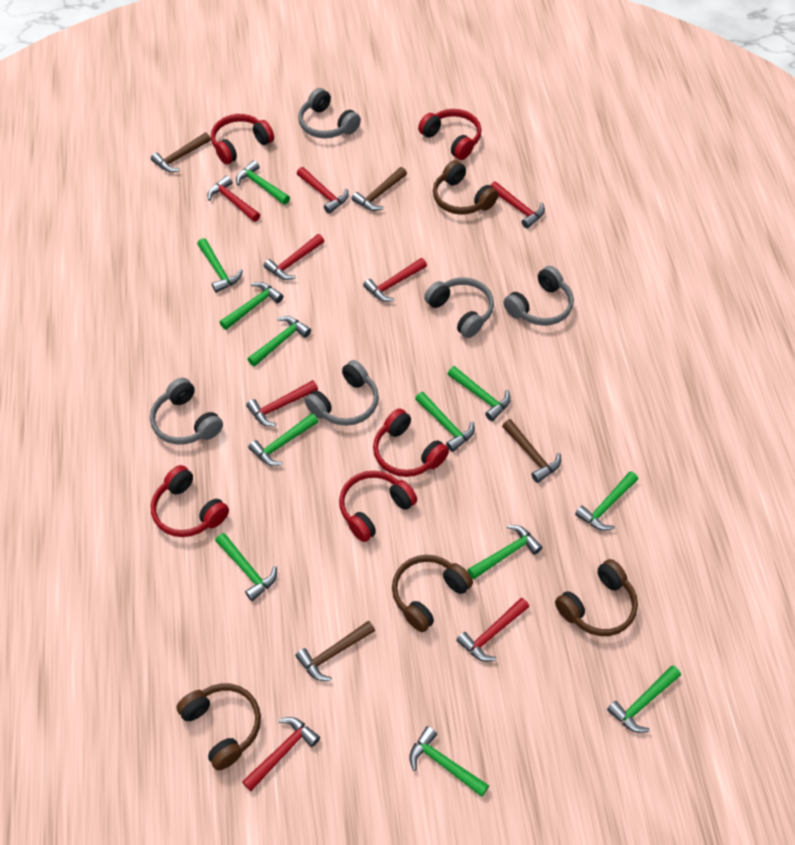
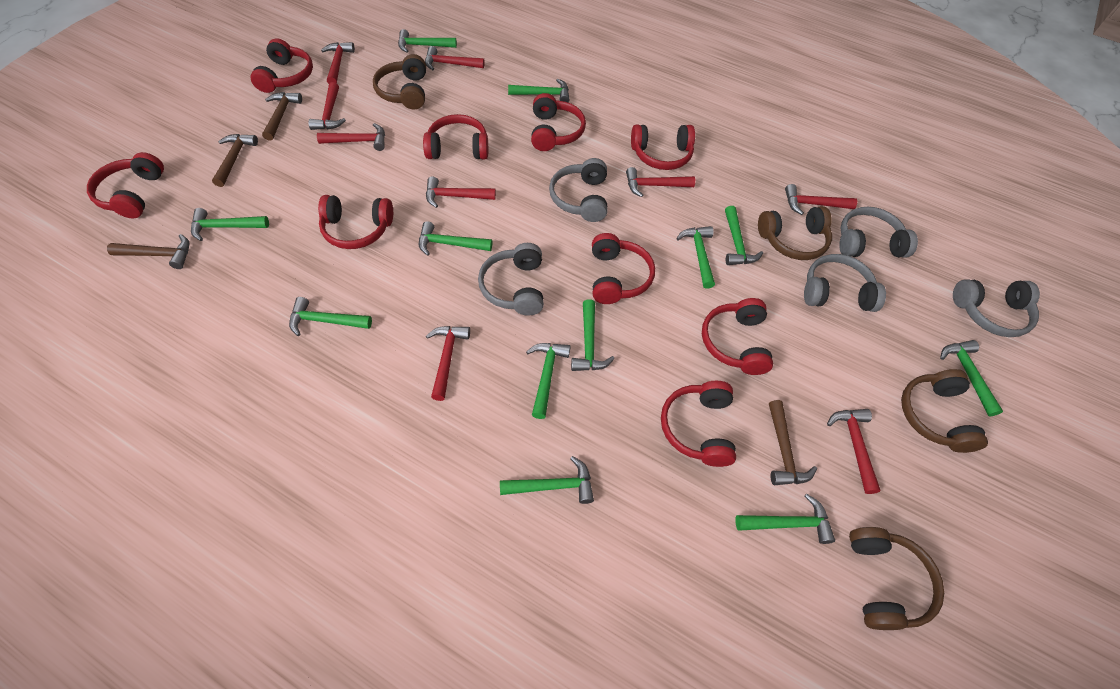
red hammer: 8 -> 9
red headphones: 5 -> 9

